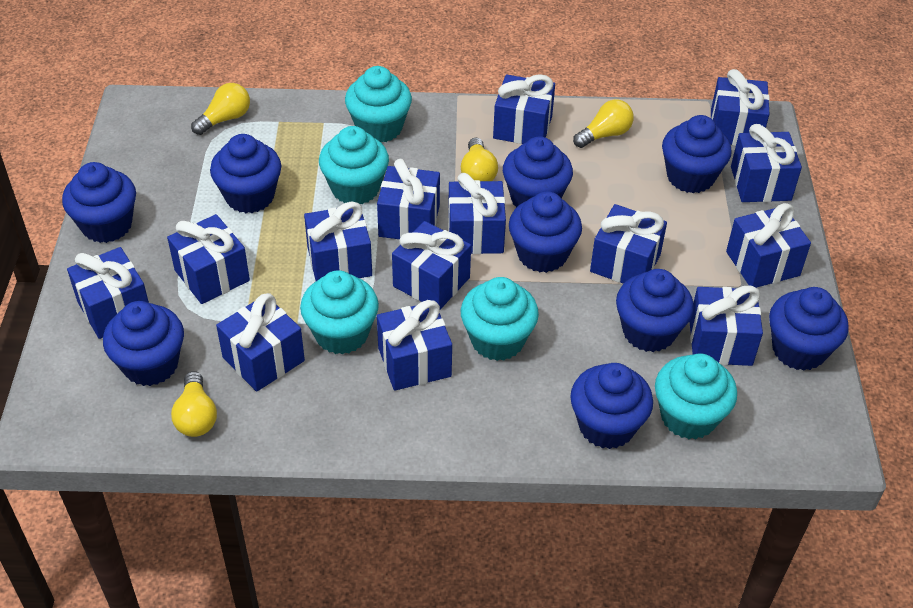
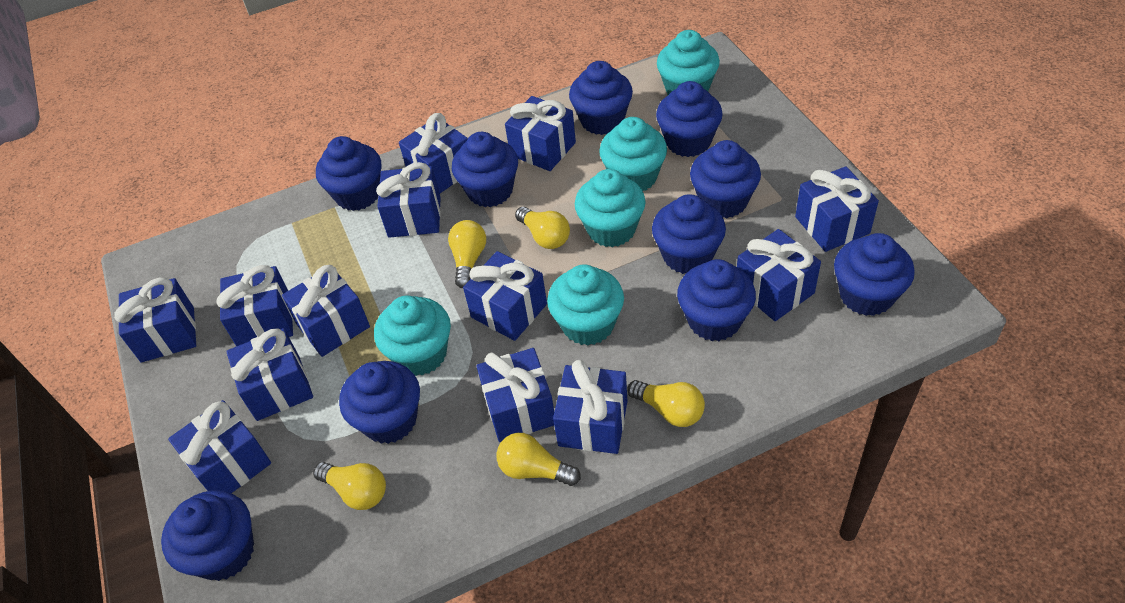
blue cupcake: 9 -> 10
blue gift: 14 -> 13
yellow light bulb: 4 -> 5

